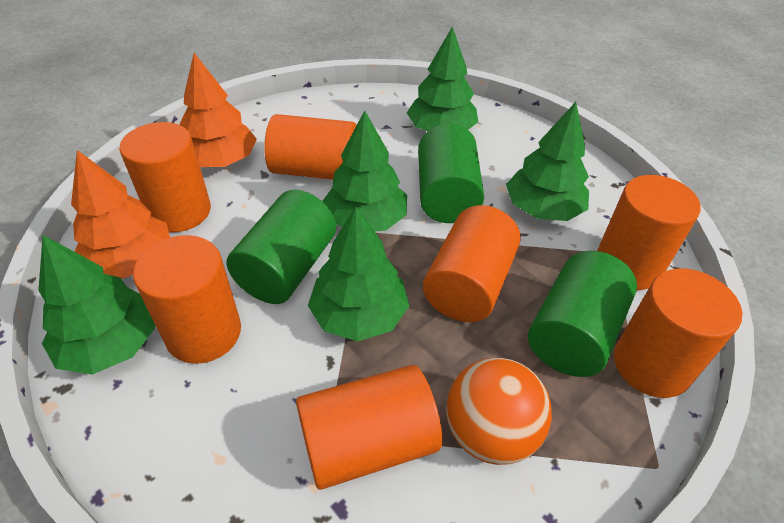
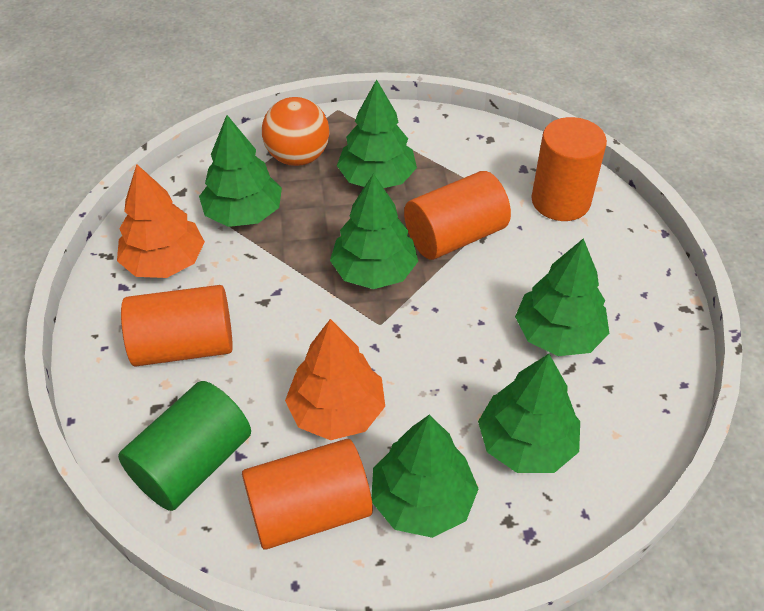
green cylinder: 3 -> 1
green tree: 5 -> 6
orange cylinder: 7 -> 4

